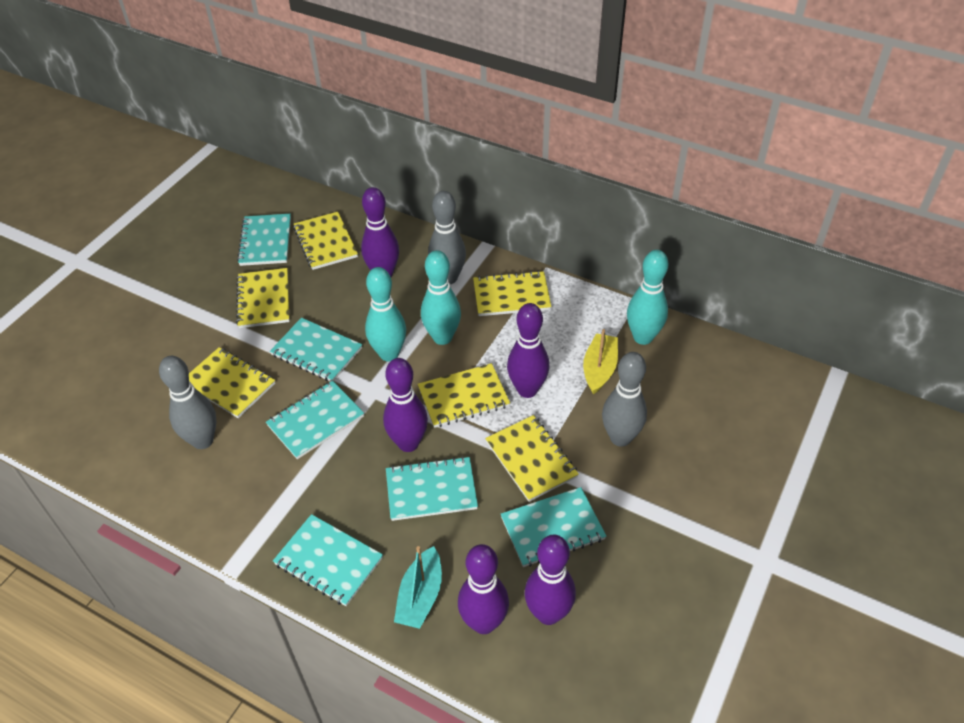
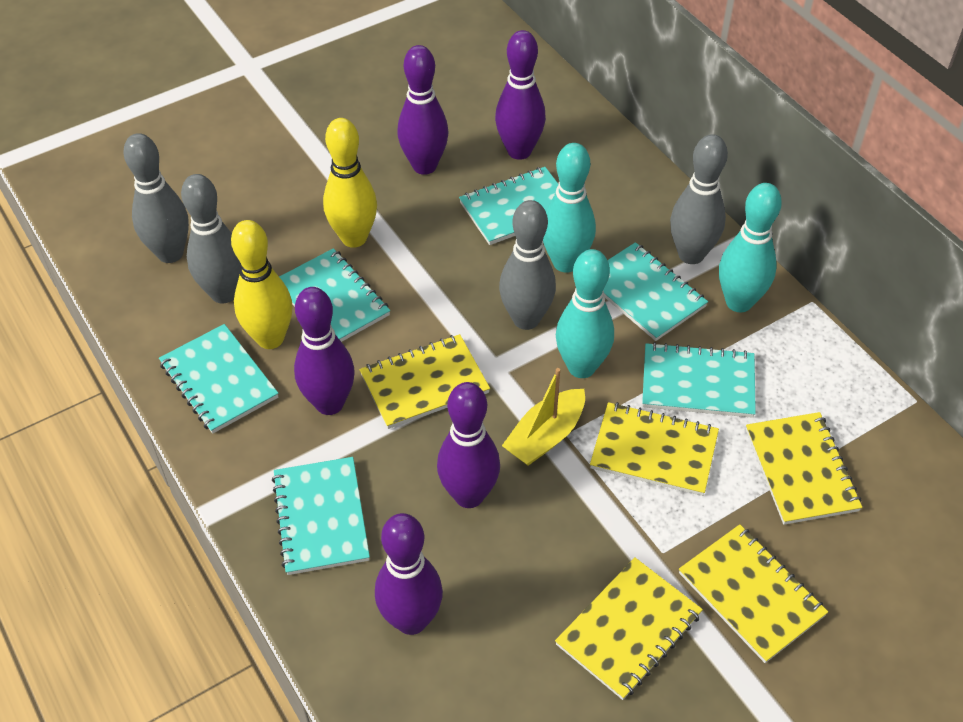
grey bowling pin: 3 -> 4
turquoise boat: 1 -> 0
yellow bowling pin: 0 -> 2
yellow notebook: 6 -> 5

